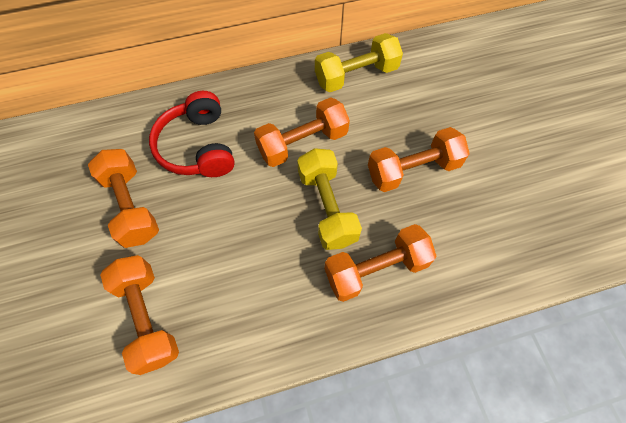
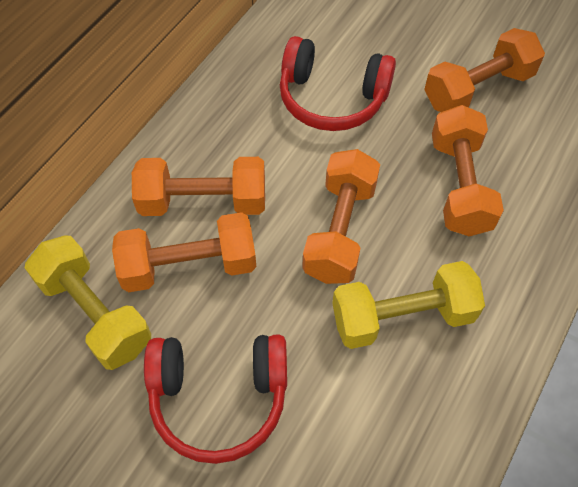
red headphones: 1 -> 2

